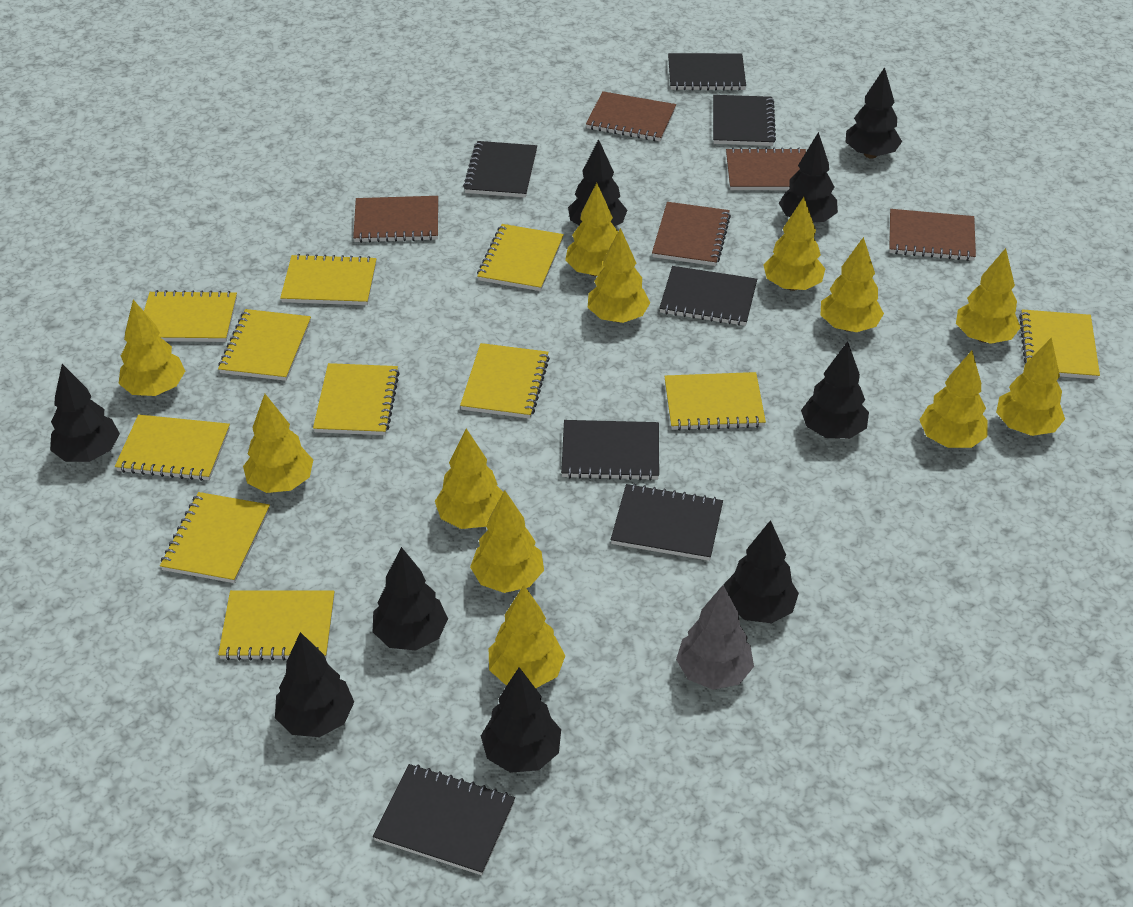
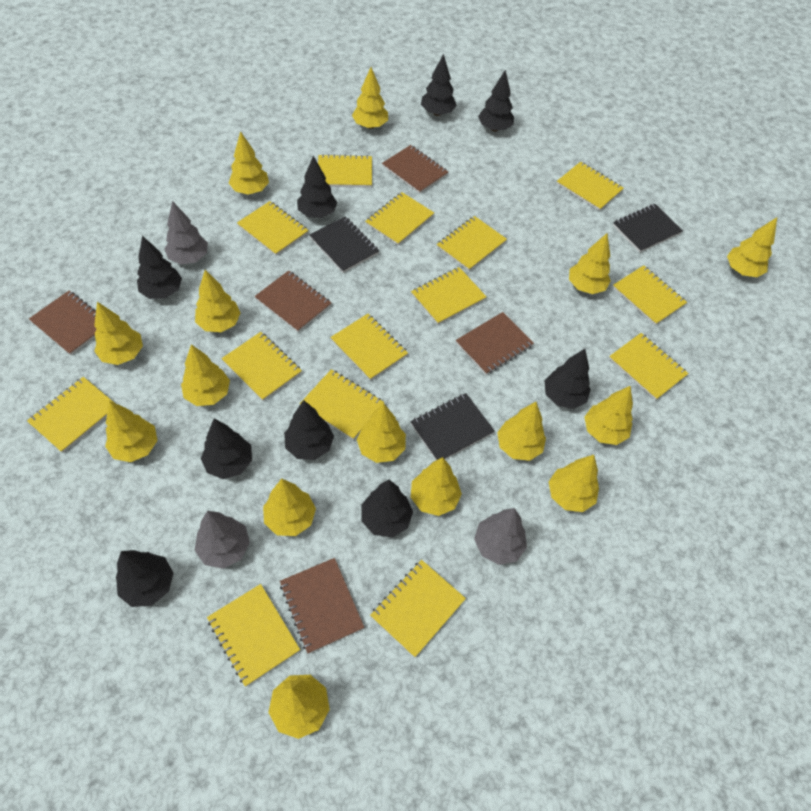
black notebook: 7 -> 3
grey tree: 1 -> 3
yellow notebook: 11 -> 14
yellow tree: 12 -> 15

